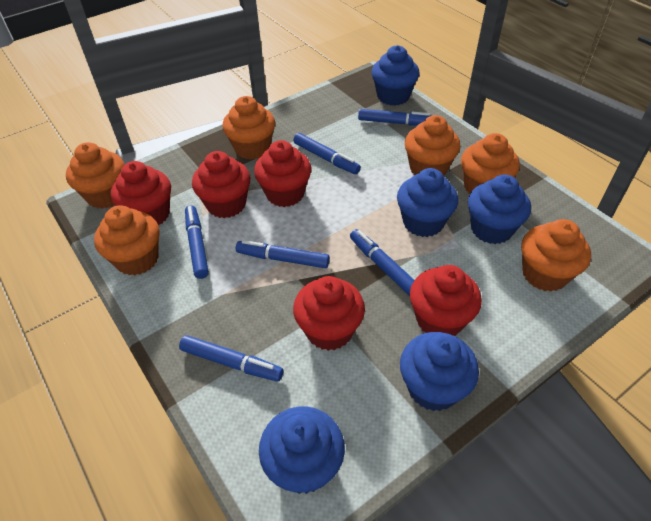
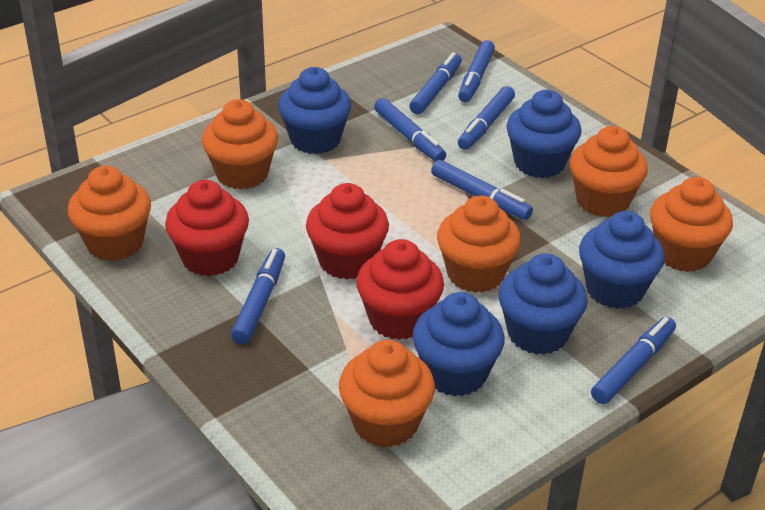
blue marker: 6 -> 7
red cupcake: 5 -> 3

